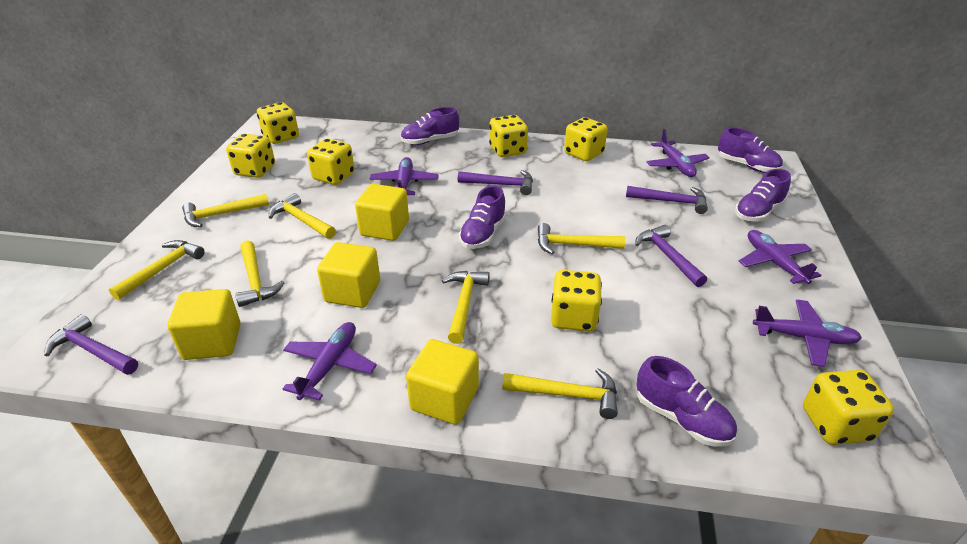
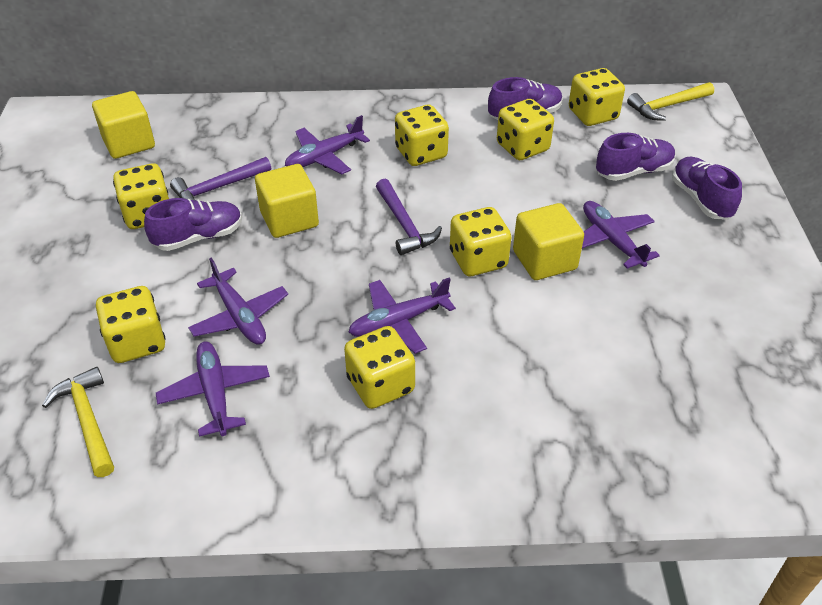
purple hammer: 4 -> 2
purple shoe: 5 -> 4
yellow cube: 4 -> 3
yellow hammer: 7 -> 2

